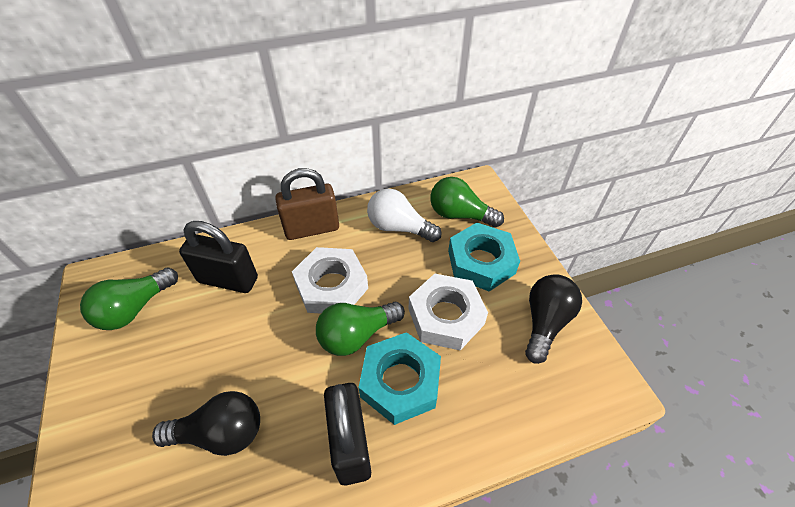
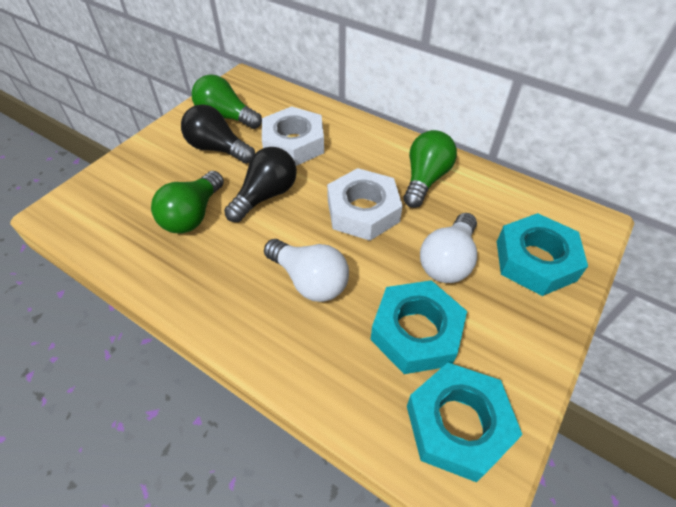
black padlock: 2 -> 0
brown padlock: 1 -> 0
turquoise nut: 2 -> 3
white light bulb: 1 -> 2

